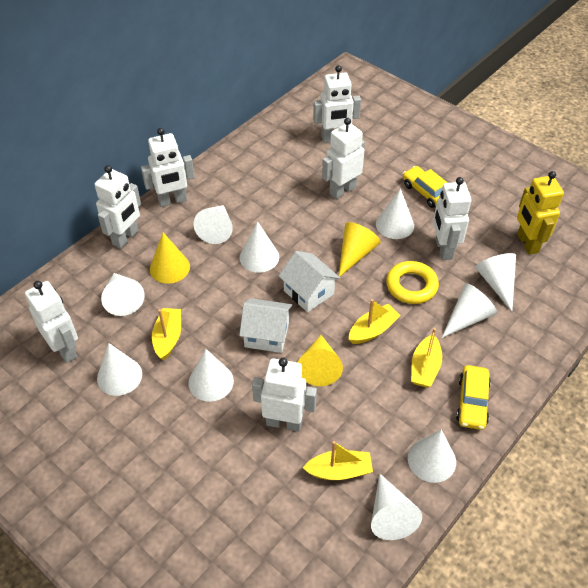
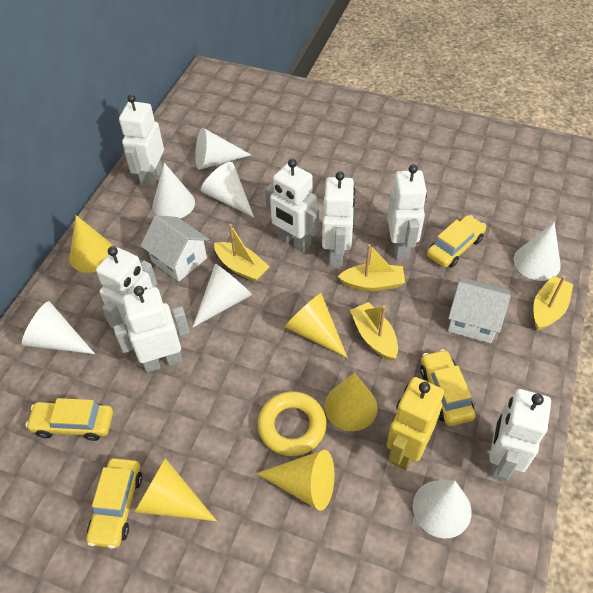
white cone: 10 -> 7
yellow car: 2 -> 4
yellow cone: 3 -> 5

